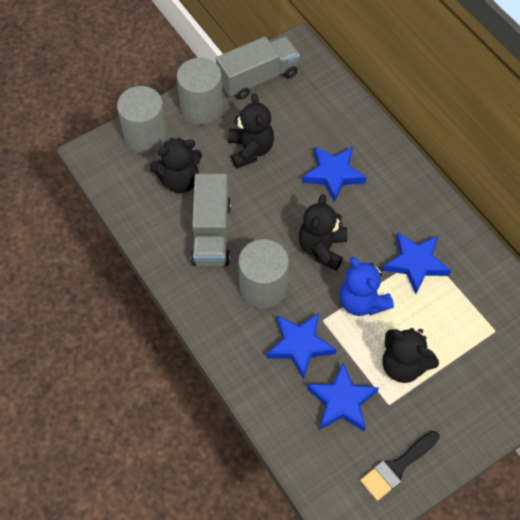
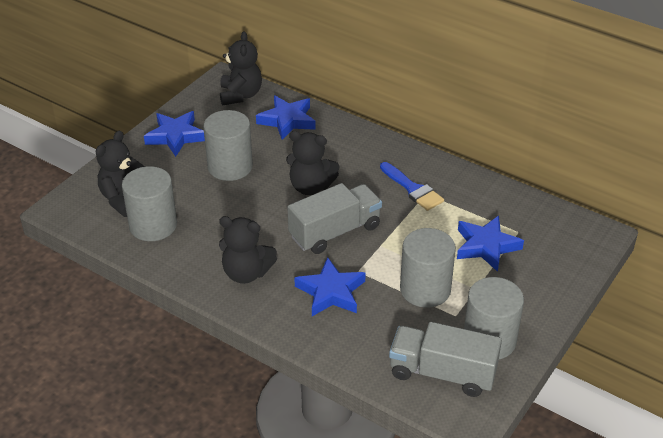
black brush: 1 -> 0
blue brush: 0 -> 1
blue teddy bear: 1 -> 0
grey cylinder: 3 -> 4

